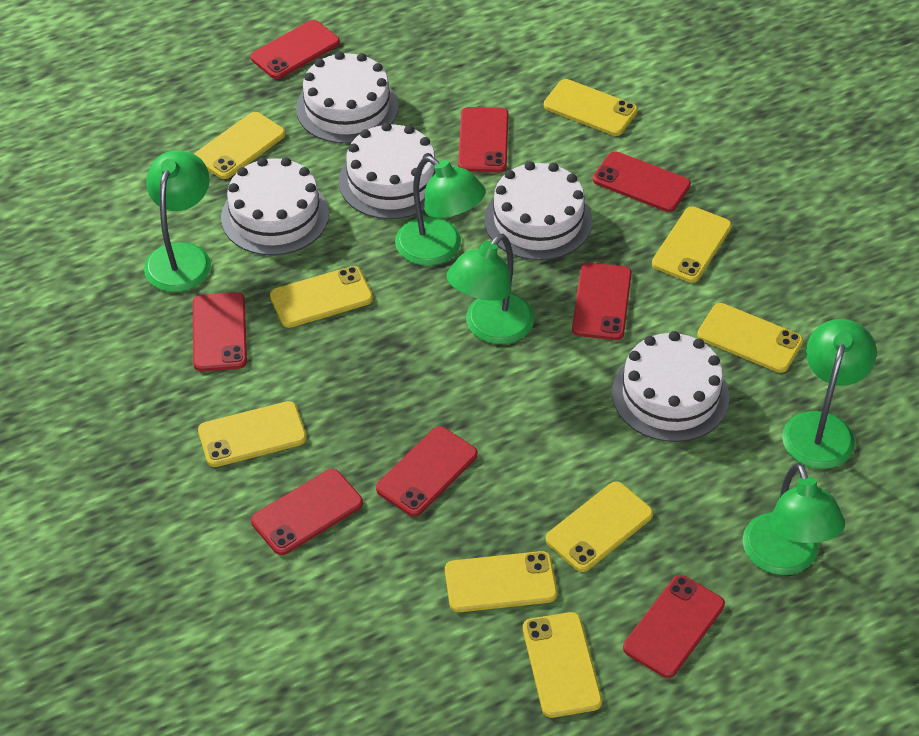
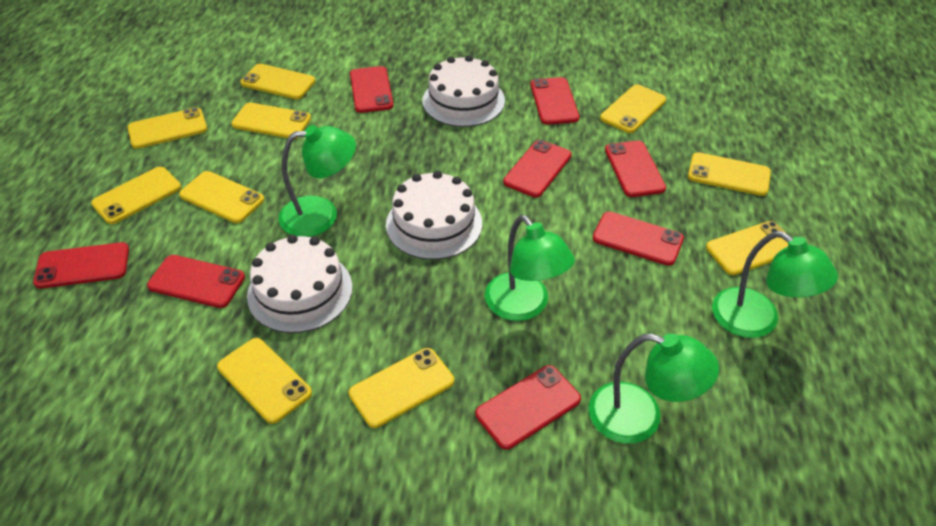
green lamp: 5 -> 4
white cake: 5 -> 3
yellow phone: 9 -> 10

